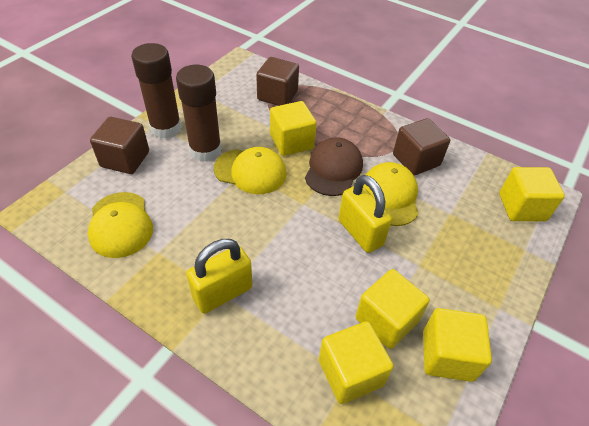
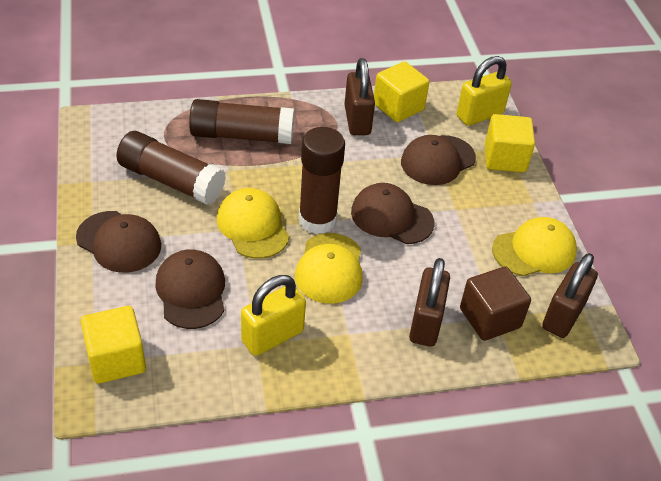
brown cap: 1 -> 4
brown cube: 3 -> 1
brown glue stick: 2 -> 3
brown padlock: 0 -> 3
yellow cube: 5 -> 3

